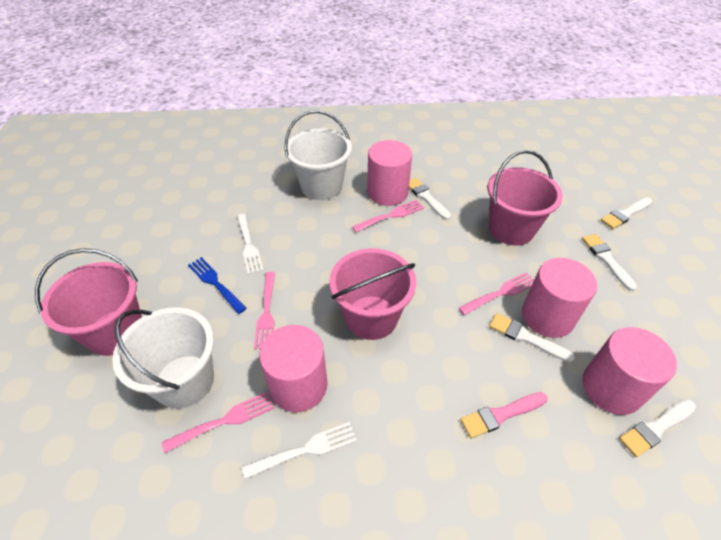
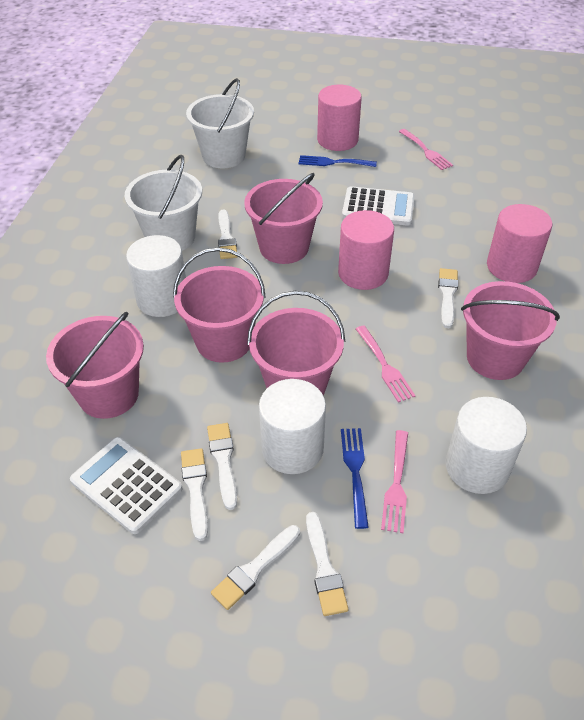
blue fork: 1 -> 2
pink brush: 1 -> 0
pink bucket: 3 -> 5
pink cylinder: 4 -> 3
pink fork: 4 -> 3
white brush: 5 -> 6
white calculator: 0 -> 2
white cylinder: 0 -> 3
white fork: 2 -> 0

